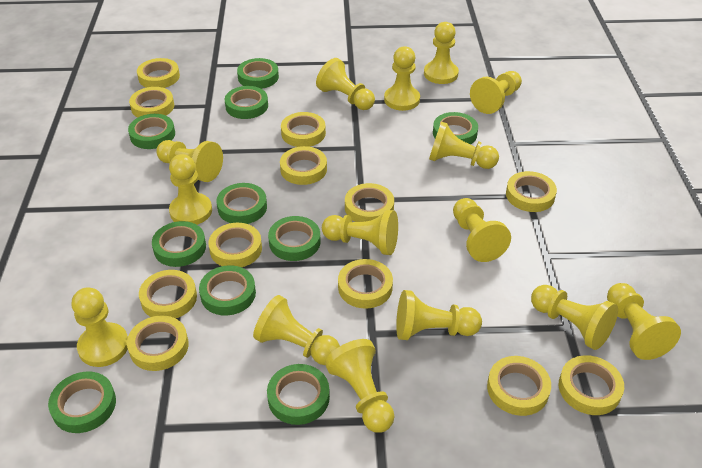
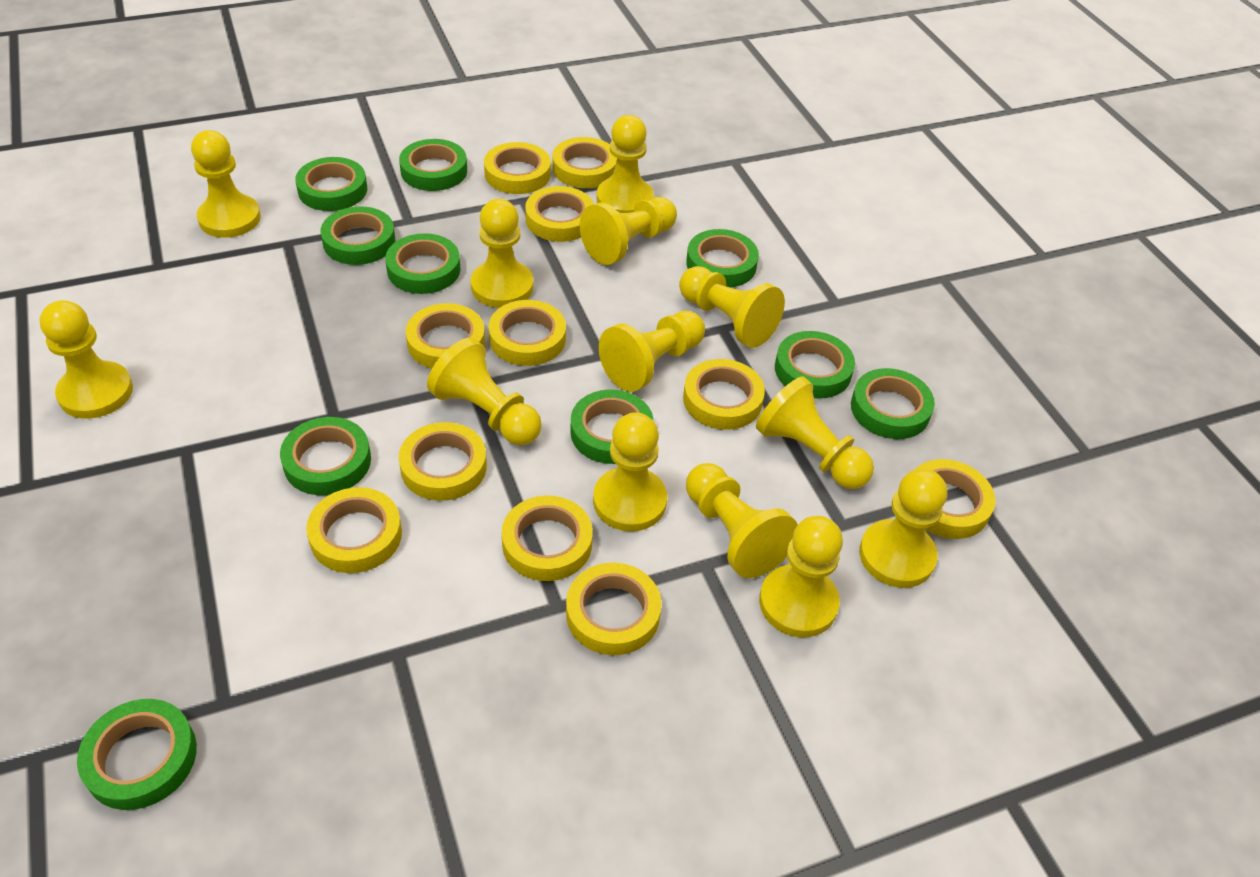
yellow pawn: 15 -> 13
yellow tape: 12 -> 11

